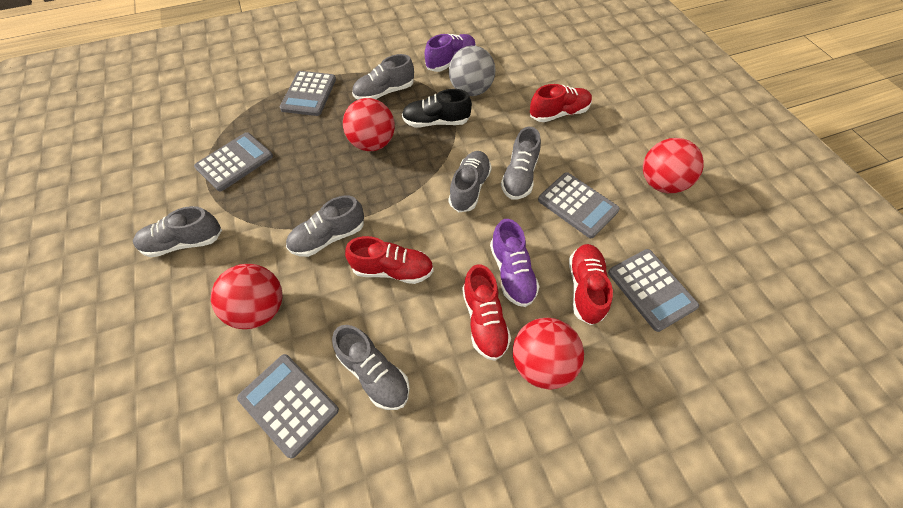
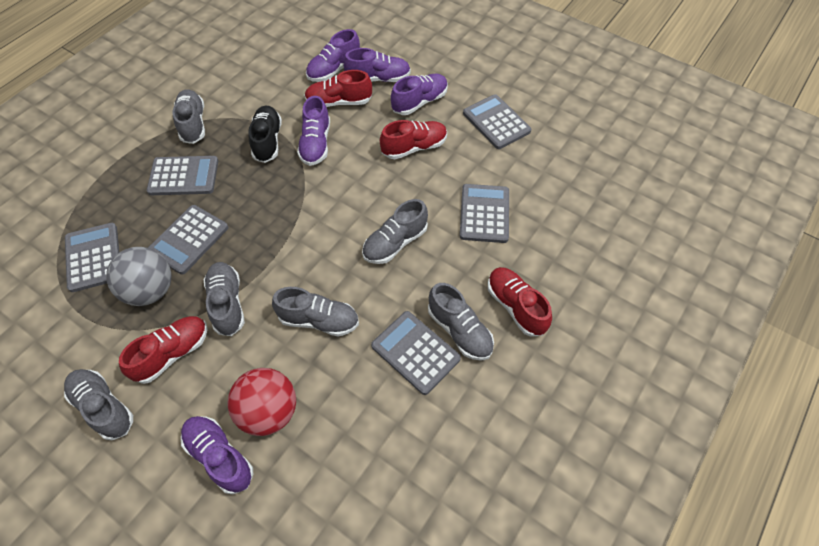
grey calculator: 5 -> 6
purple shoe: 2 -> 5
red ball: 4 -> 1

